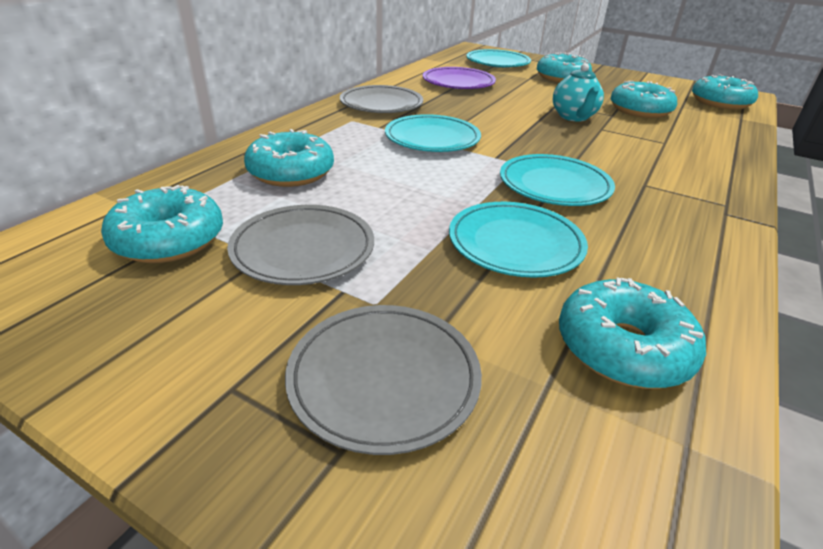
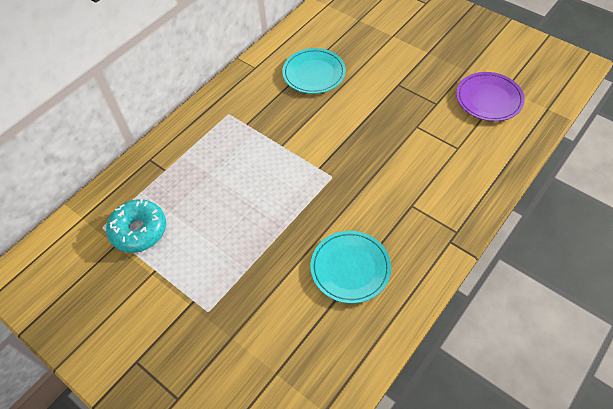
grey plate: 3 -> 0
turquoise donut: 6 -> 1
turquoise plate: 4 -> 2
turquoise teapot: 1 -> 0

